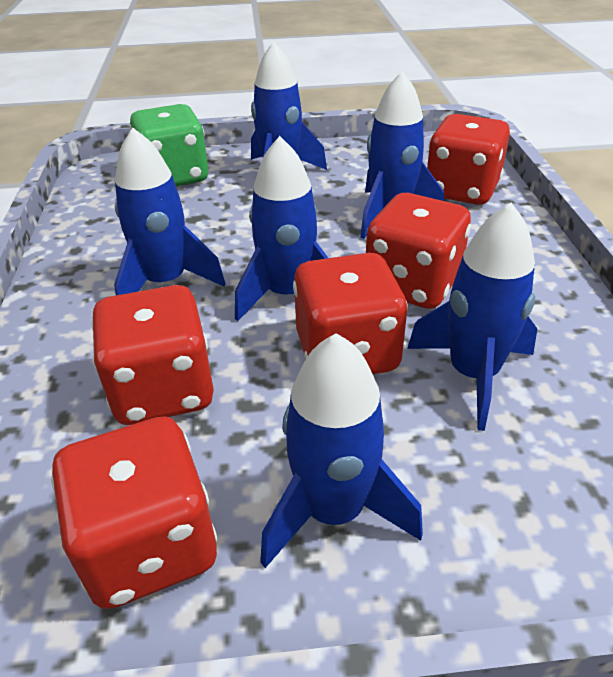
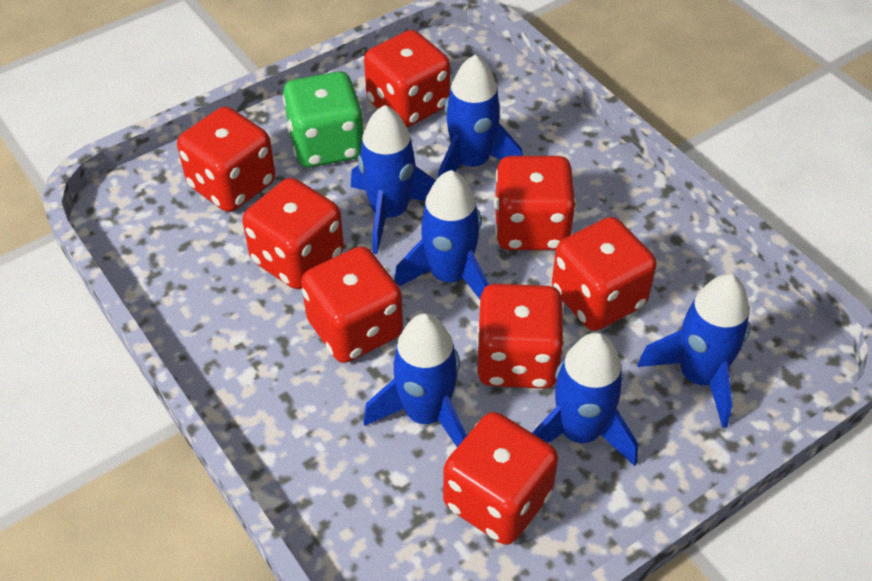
red dice: 5 -> 8

